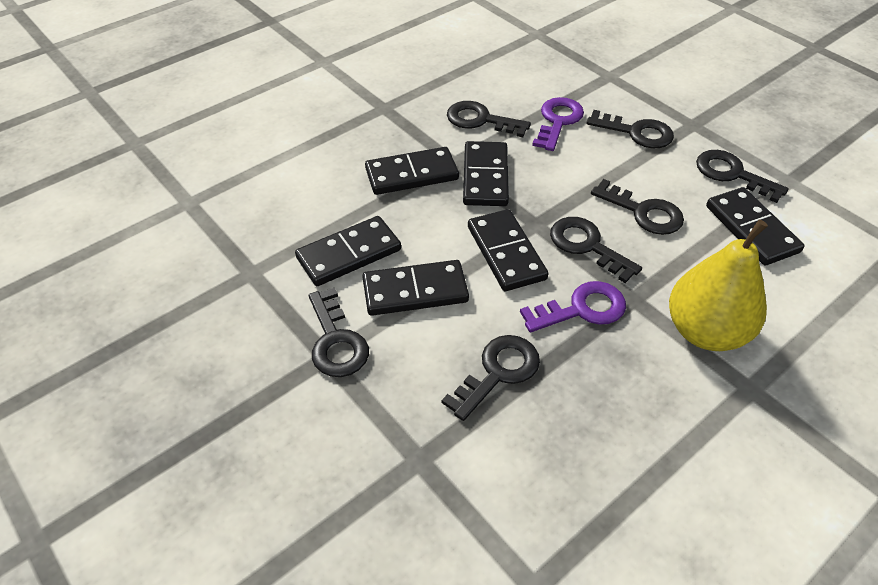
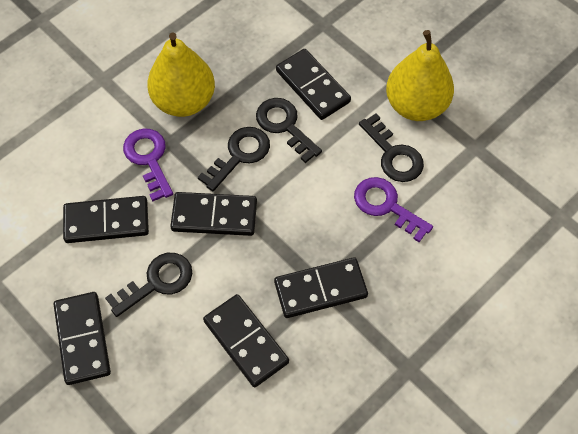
black key: 7 -> 4
yellow pear: 1 -> 2

